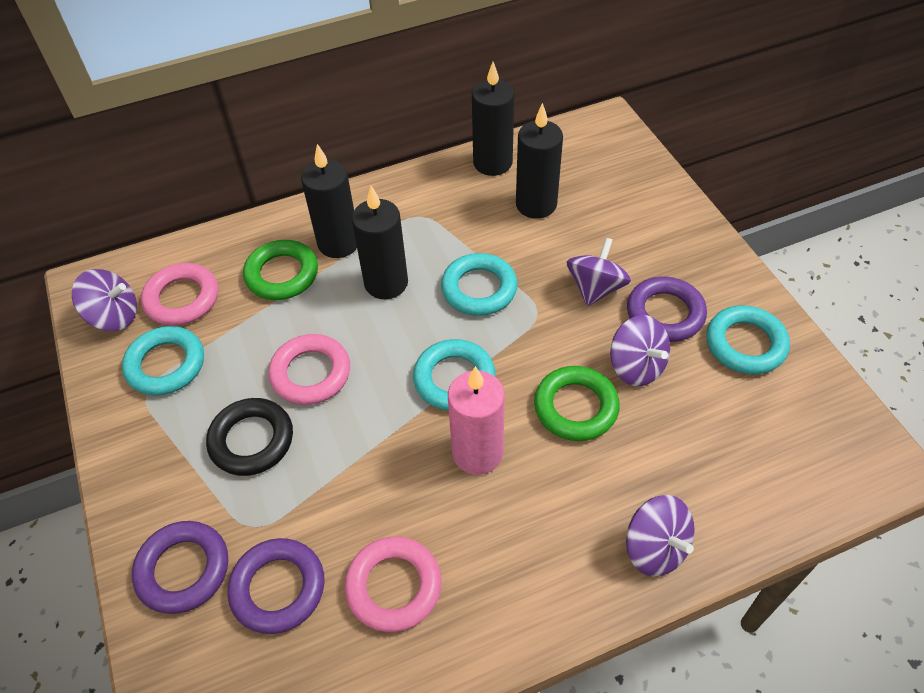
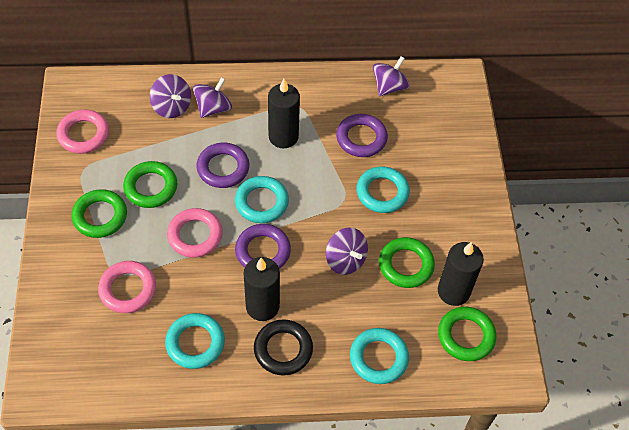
black candle: 4 -> 3
green ring: 2 -> 4
pink candle: 1 -> 0

